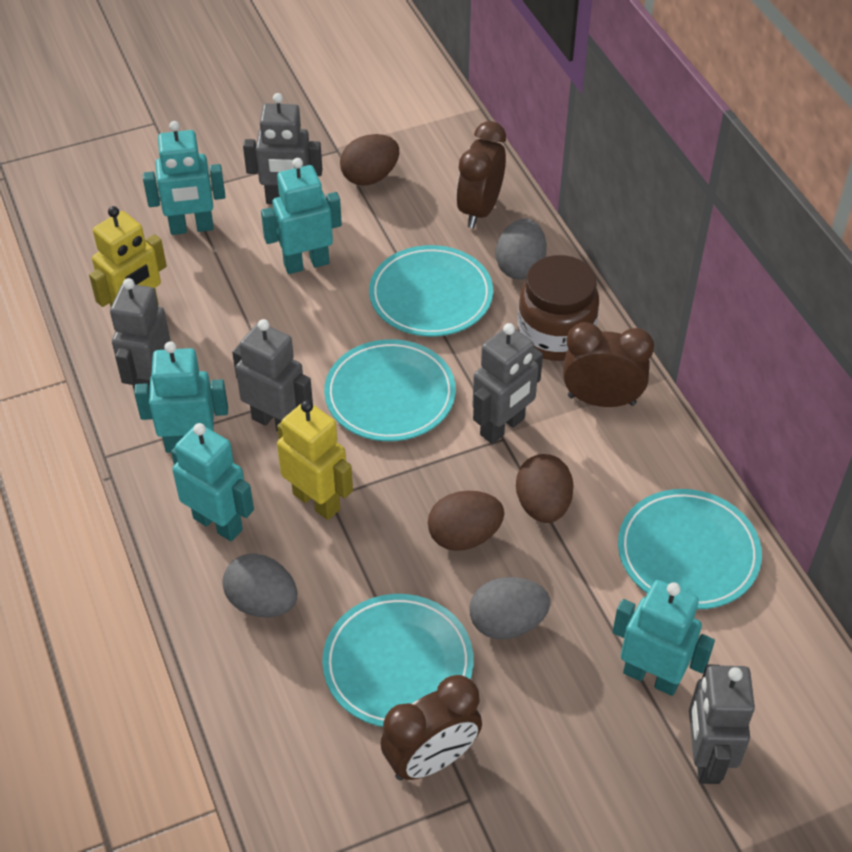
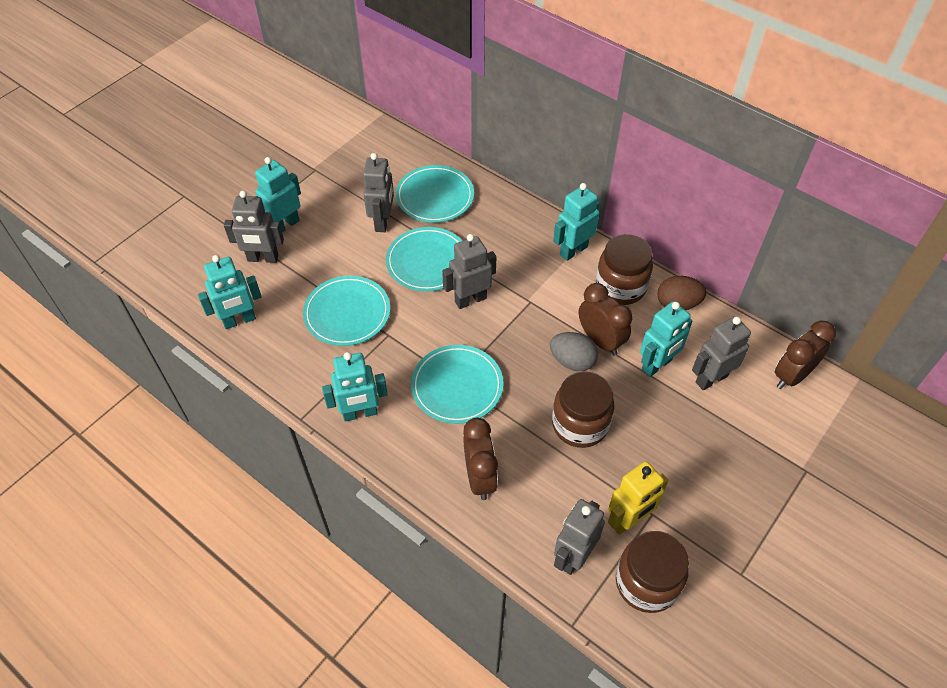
brown egg: 3 -> 1
brown jar: 1 -> 3
grey egg: 3 -> 1
yellow robot: 2 -> 1

